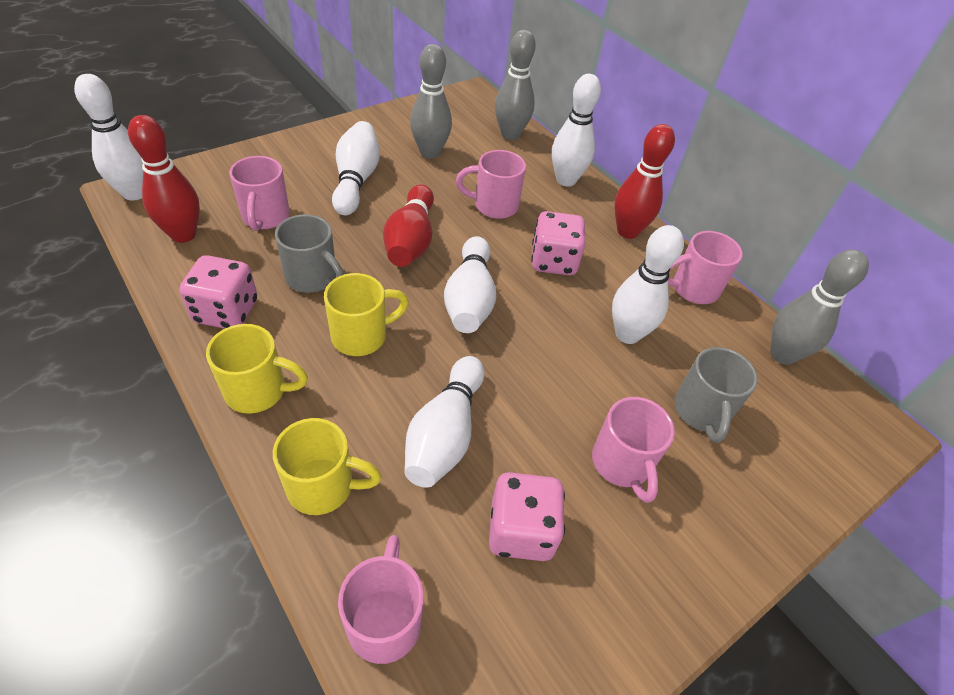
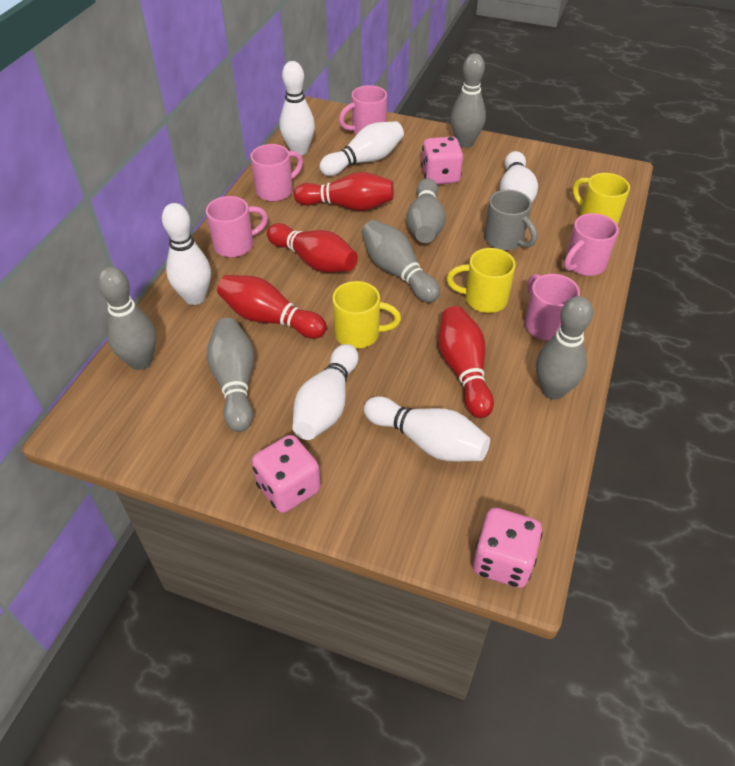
grey bowling pin: 3 -> 6
grey mug: 2 -> 1
red bowling pin: 3 -> 4

